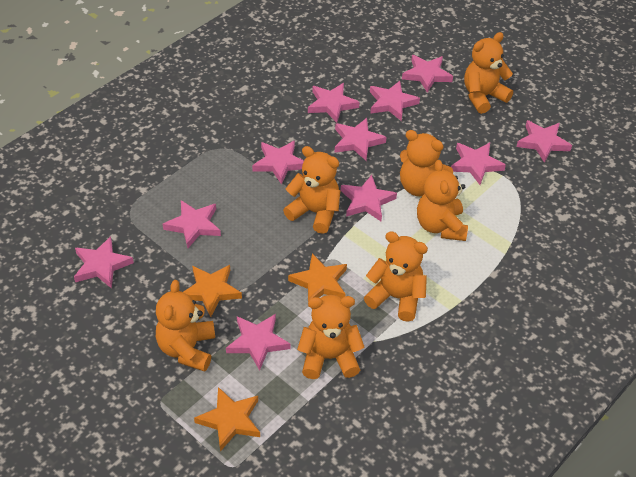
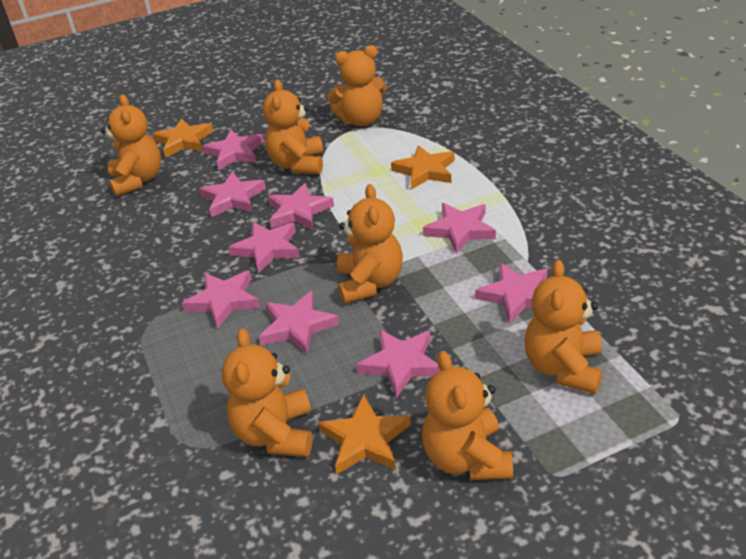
pink star: 11 -> 9

